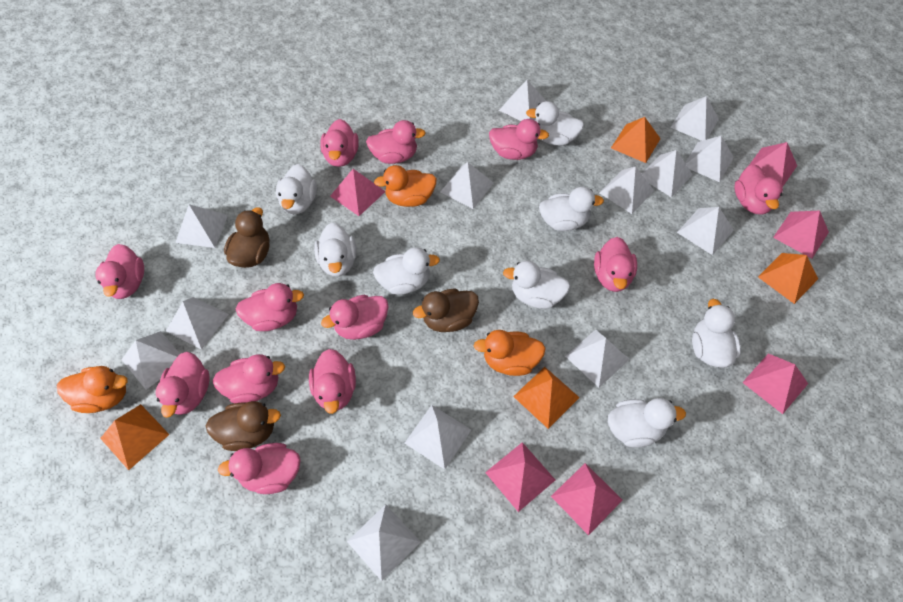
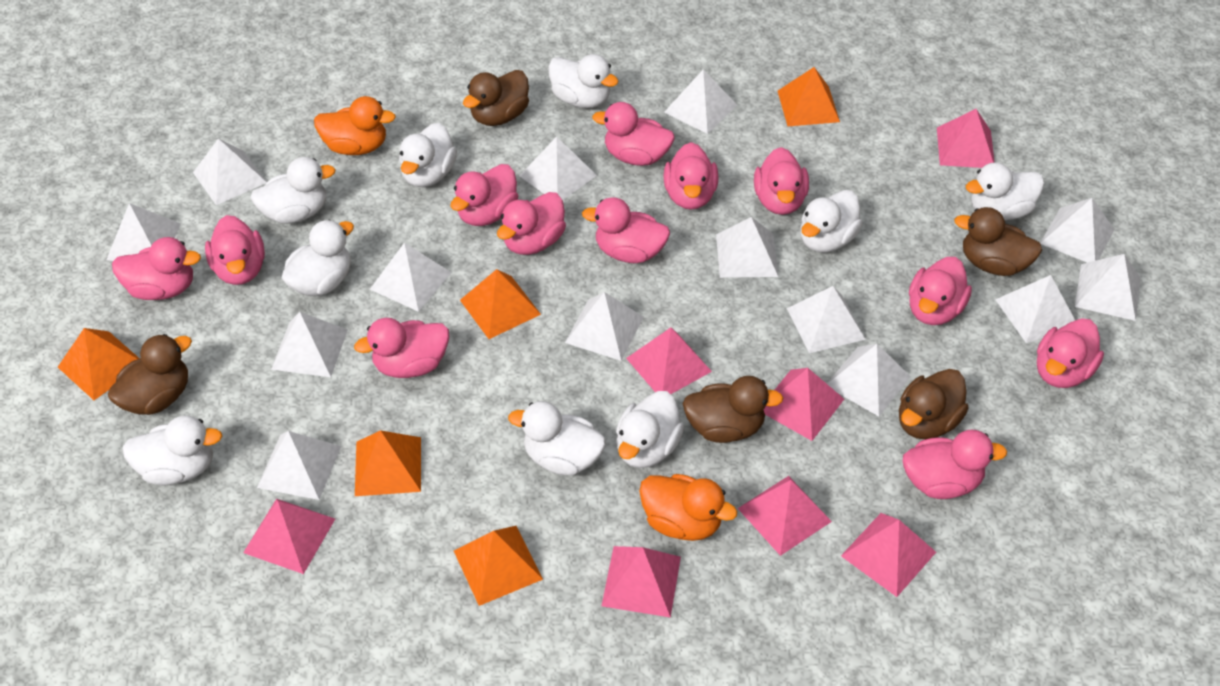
brown duck: 3 -> 5
orange duck: 3 -> 2
orange pyramid: 4 -> 5
pink pyramid: 6 -> 7
white duck: 8 -> 9
white pyramid: 13 -> 14

